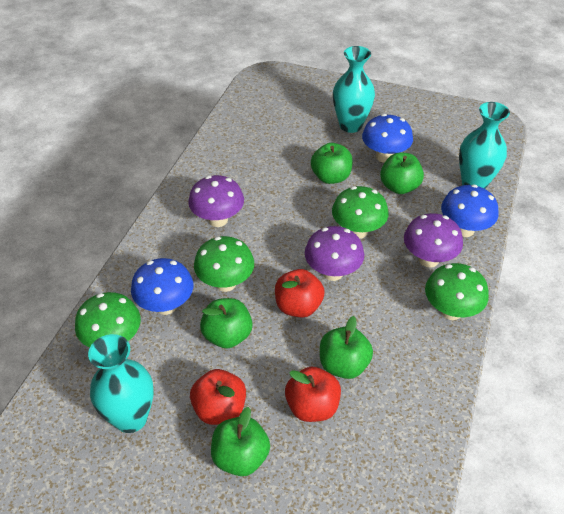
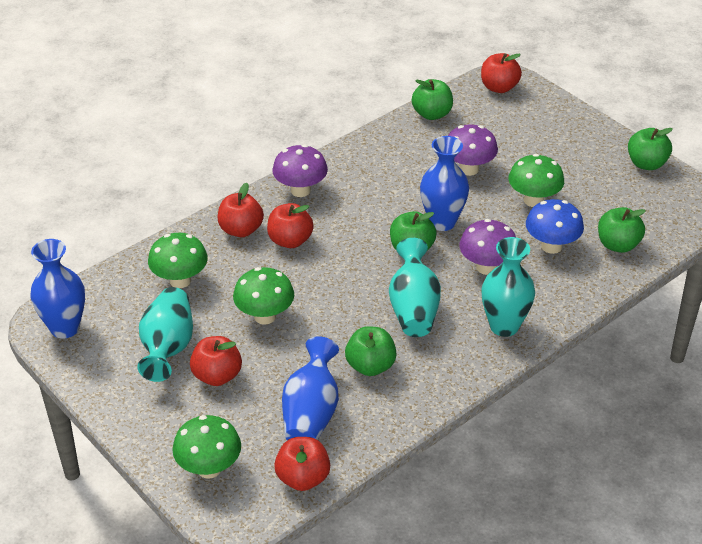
blue mushroom: 3 -> 1
blue vase: 0 -> 3
red apple: 3 -> 5

